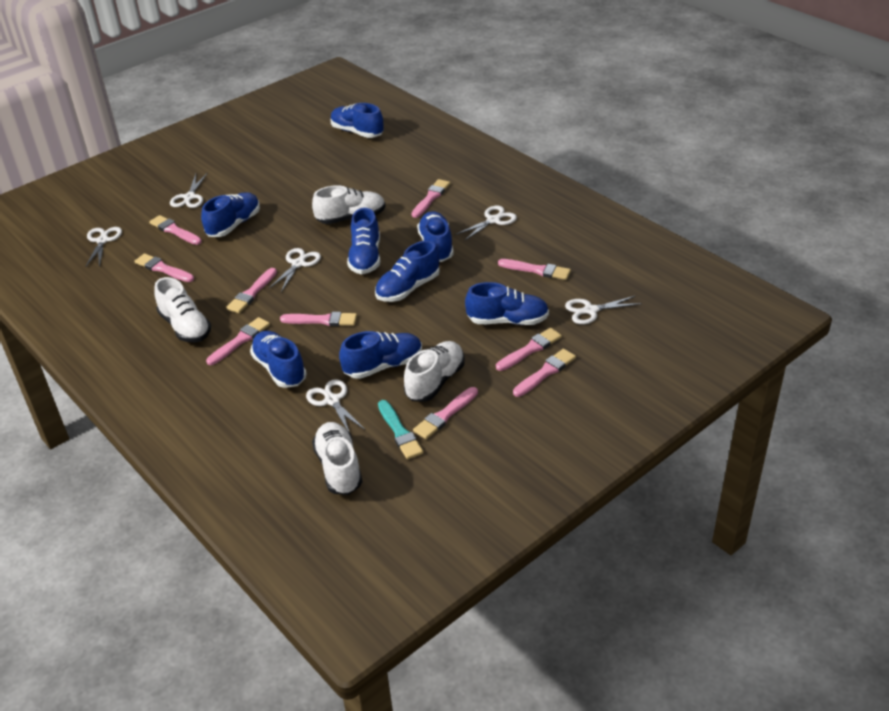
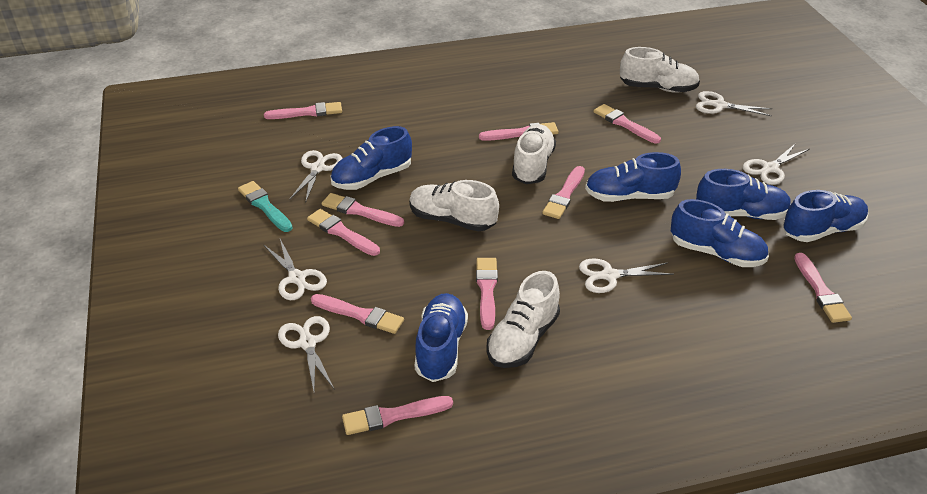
blue shoe: 8 -> 6

